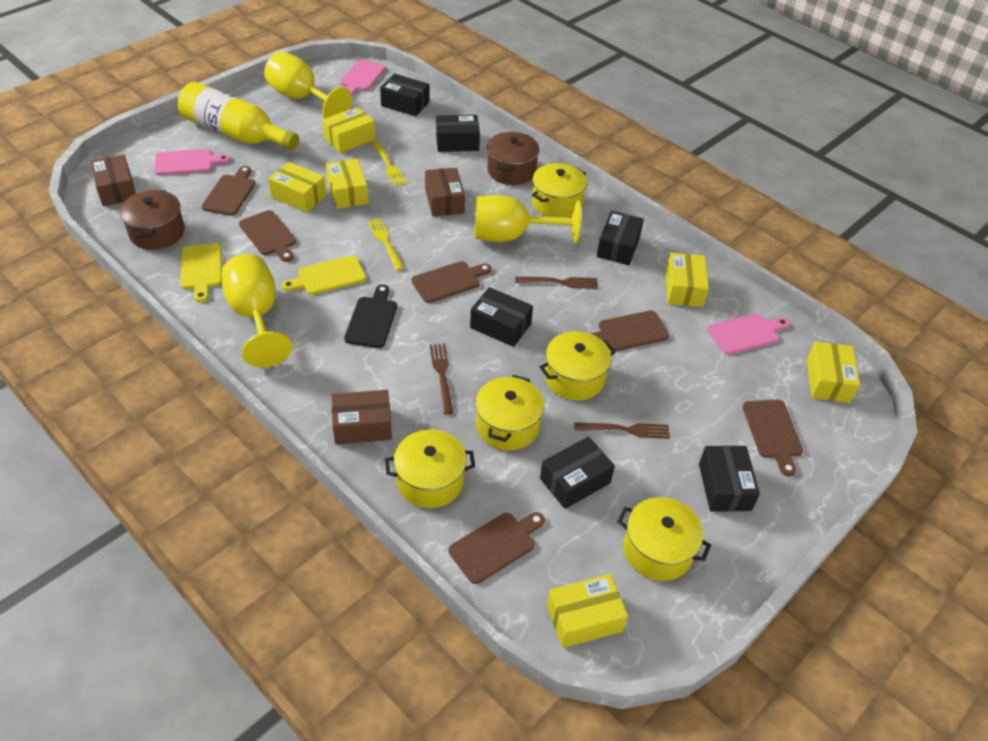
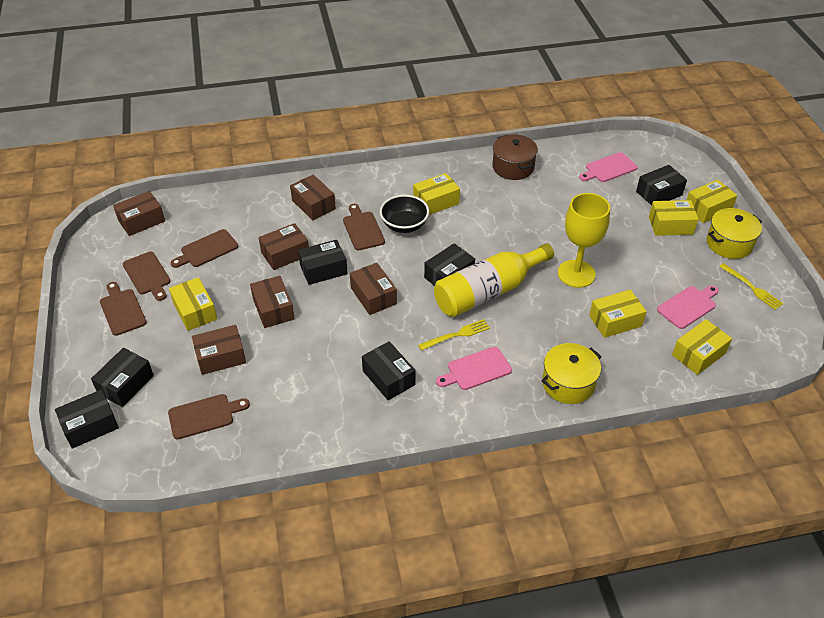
black bowl: 0 -> 1
black cutting board: 1 -> 0
brown box: 3 -> 6
brown cutting board: 6 -> 5
brown fork: 3 -> 0
brown pot: 2 -> 1
yellow cutting board: 2 -> 0
yellow goblet: 3 -> 1
yellow pot: 5 -> 2

